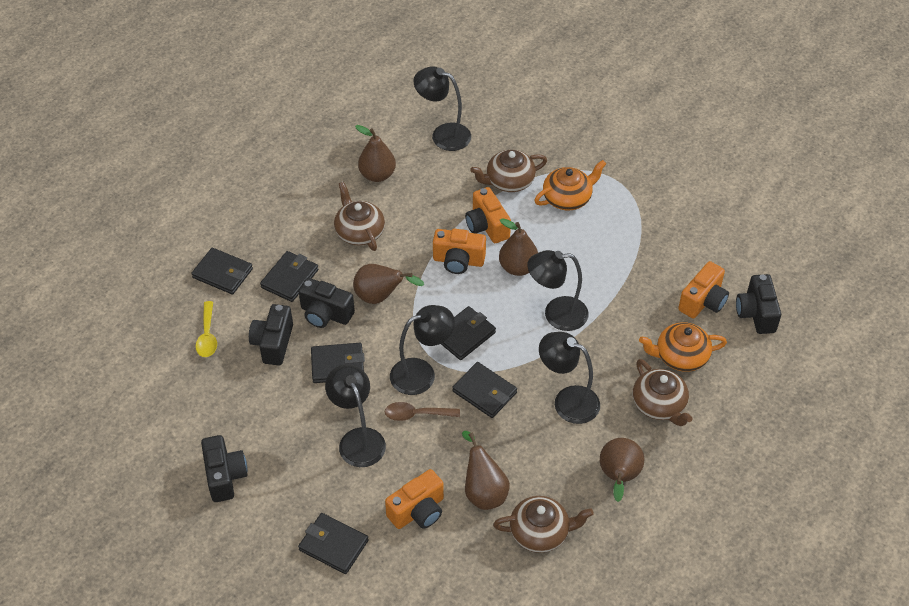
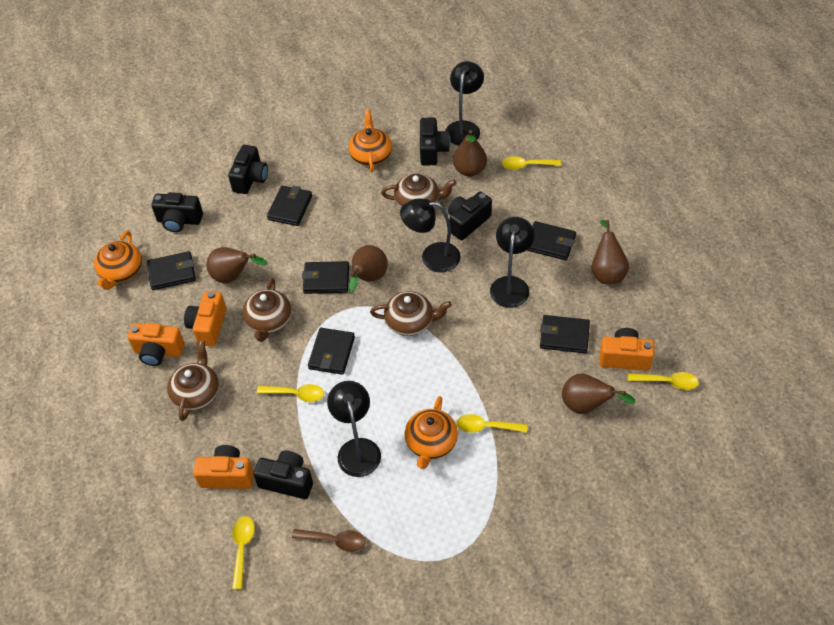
black camera: 4 -> 5
black lamp: 5 -> 4
orange teapot: 2 -> 3
yellow spoon: 1 -> 5

